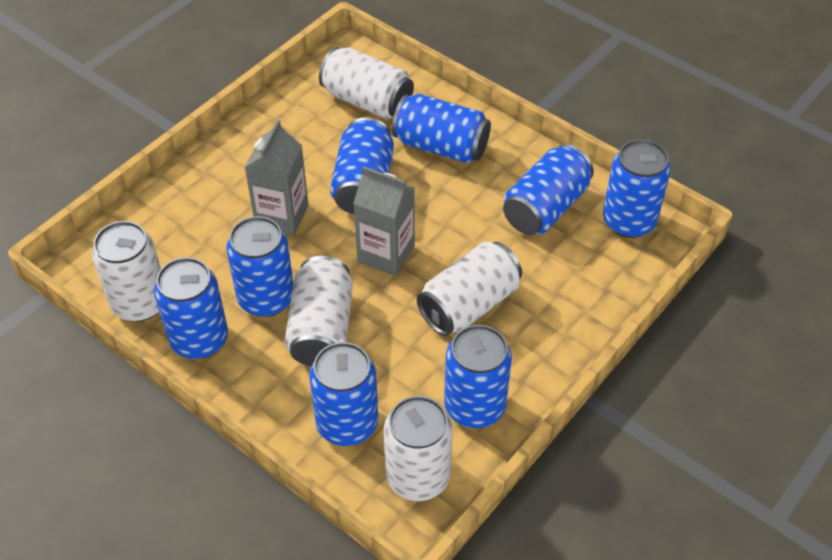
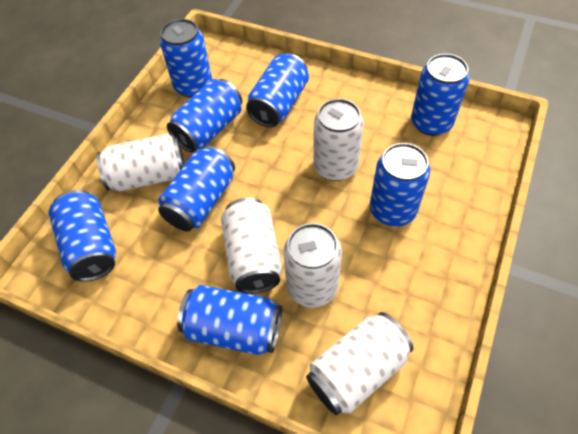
grey carton: 2 -> 0

